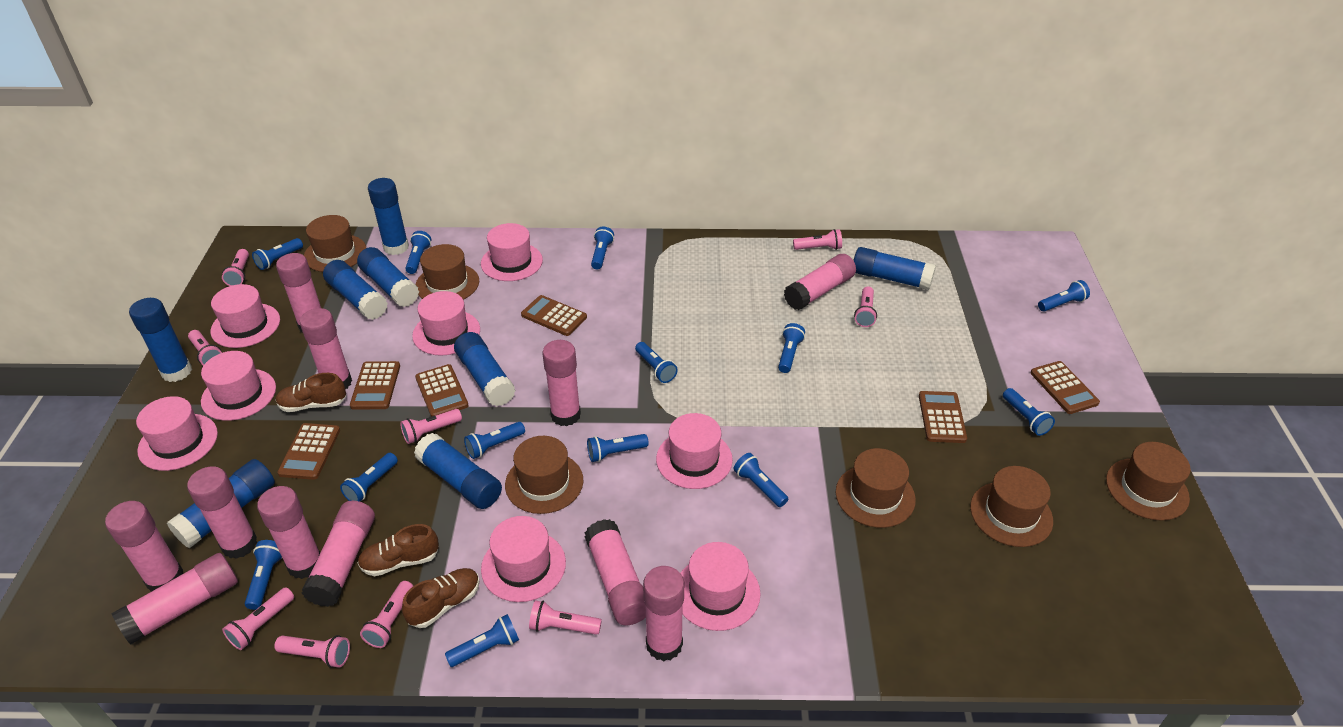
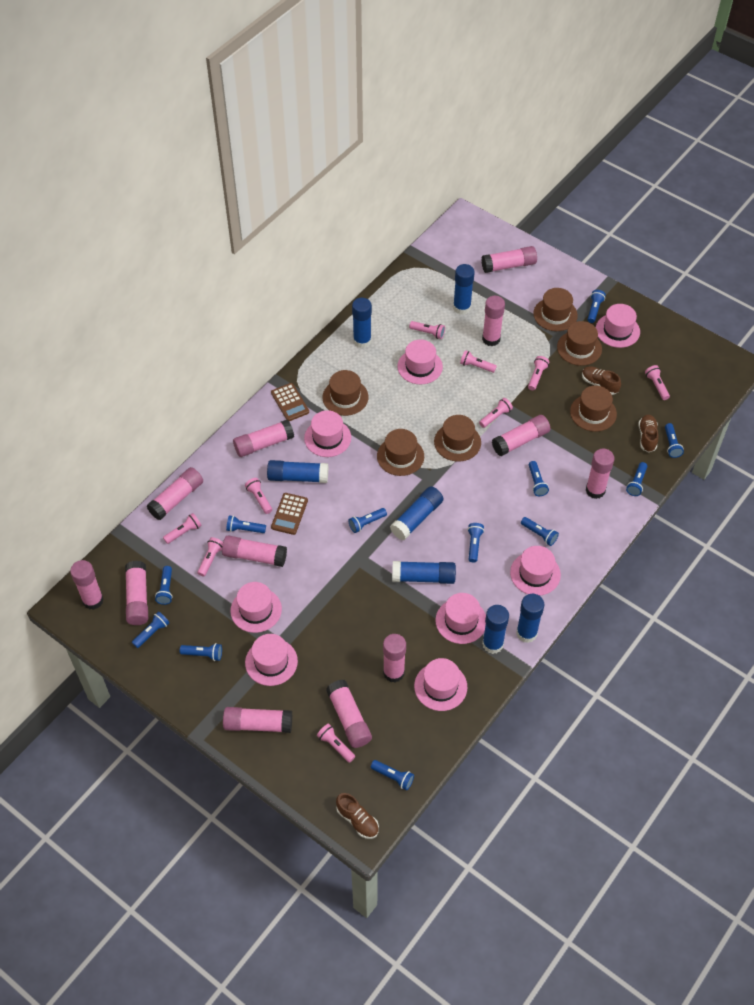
blue flashlight: 13 -> 12
blue glue stick: 8 -> 7
brown calculator: 6 -> 2
pink glue stick: 11 -> 12

